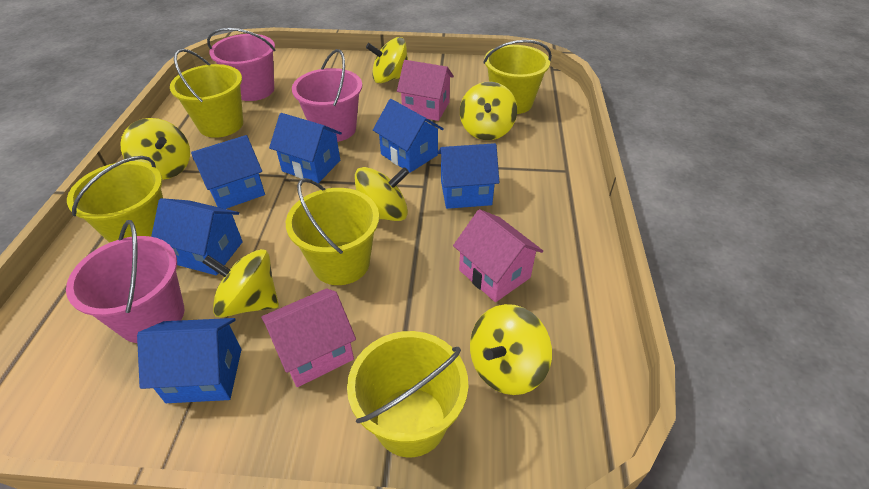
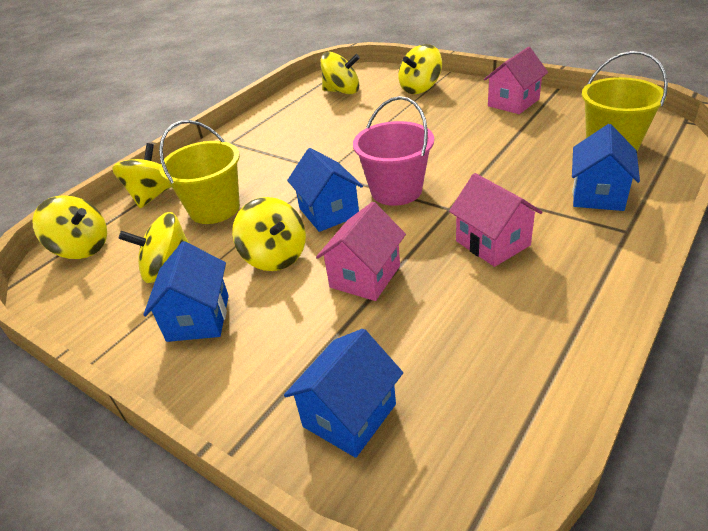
blue house: 6 -> 4
pink bucket: 3 -> 1
yellow bucket: 5 -> 2

